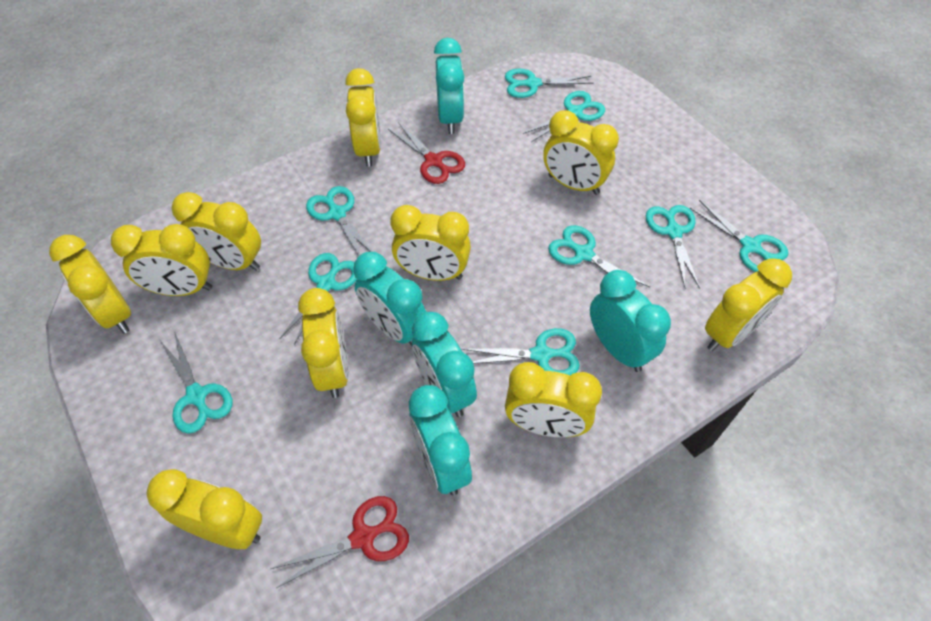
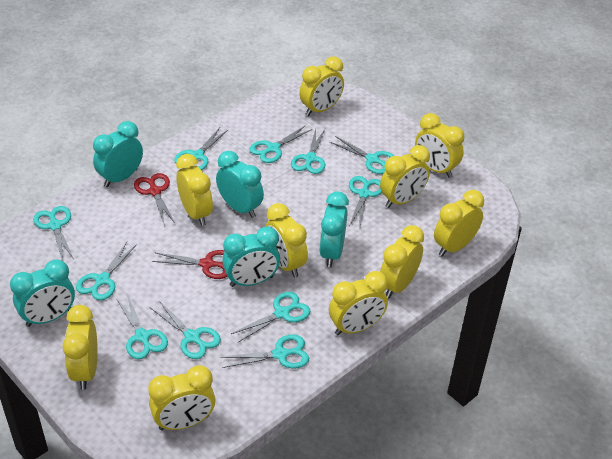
turquoise scissors: 9 -> 11

